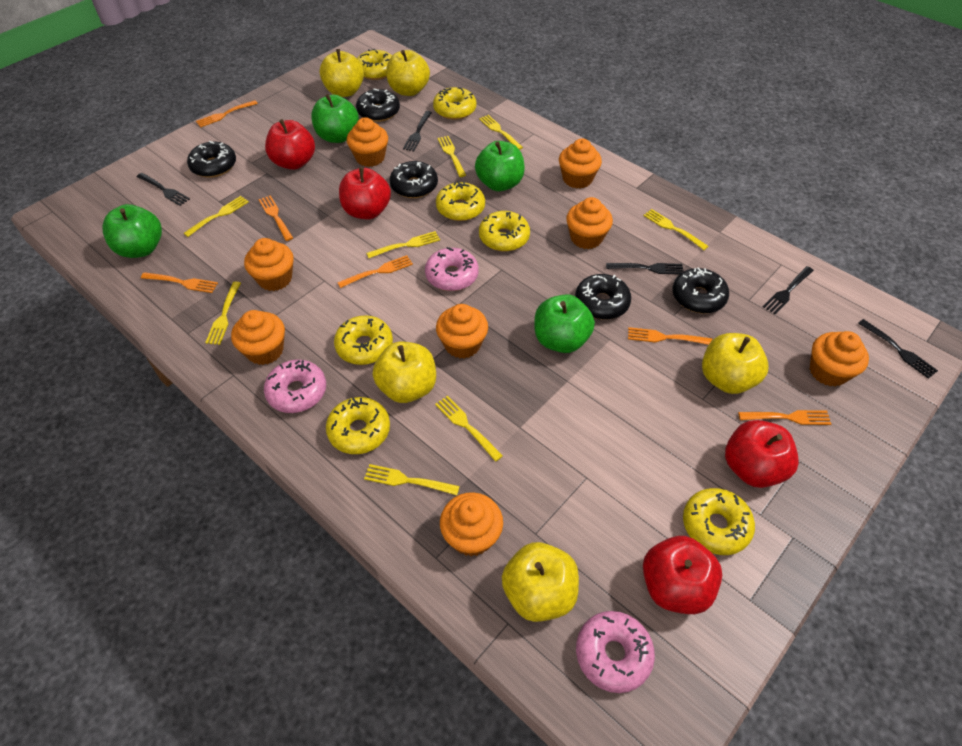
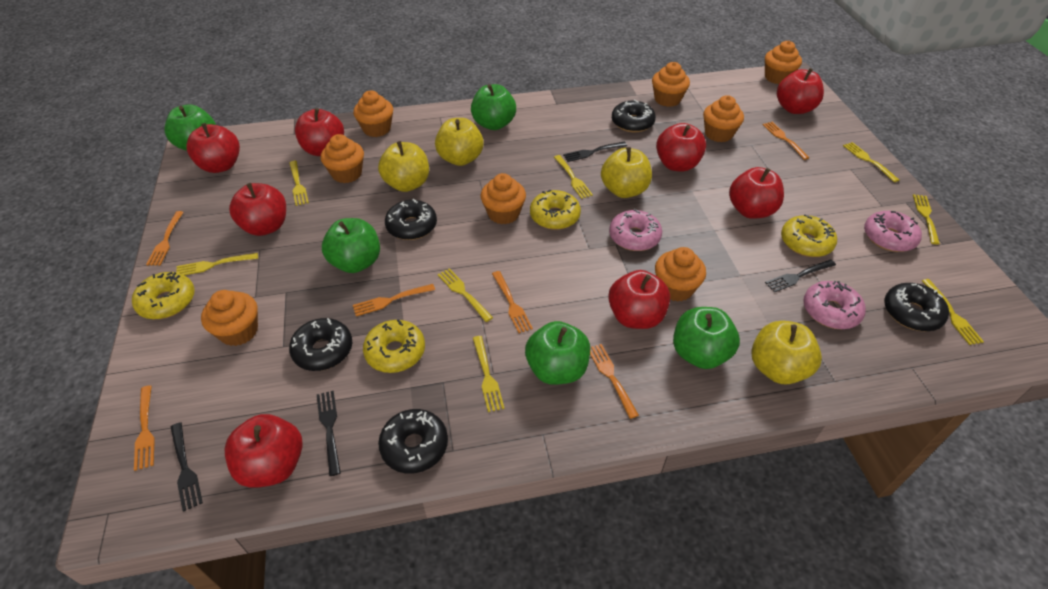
black fork: 5 -> 4
green apple: 4 -> 5
red apple: 4 -> 8
yellow apple: 5 -> 4
yellow donut: 7 -> 4

